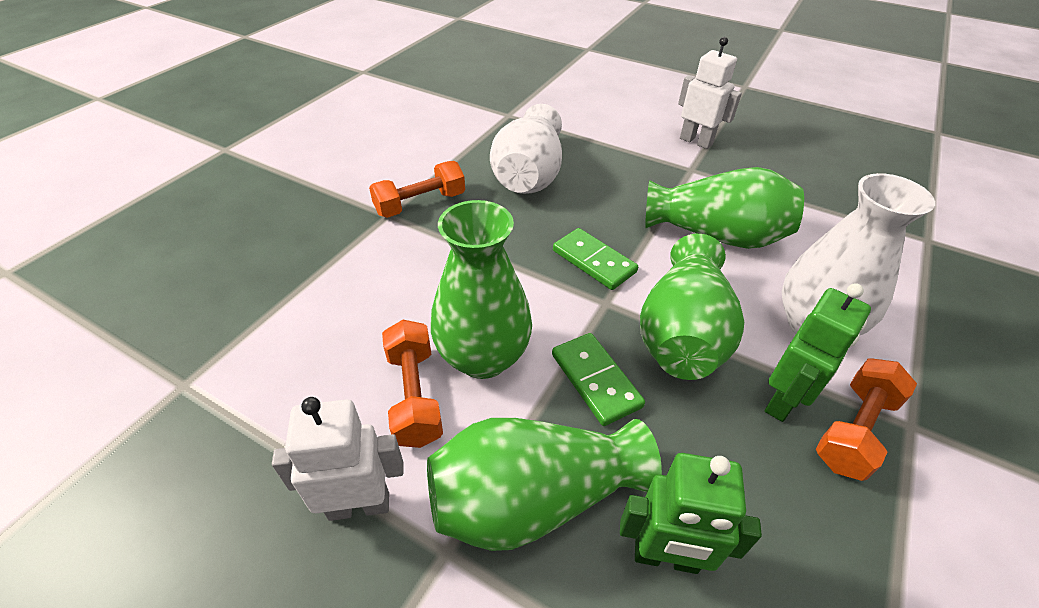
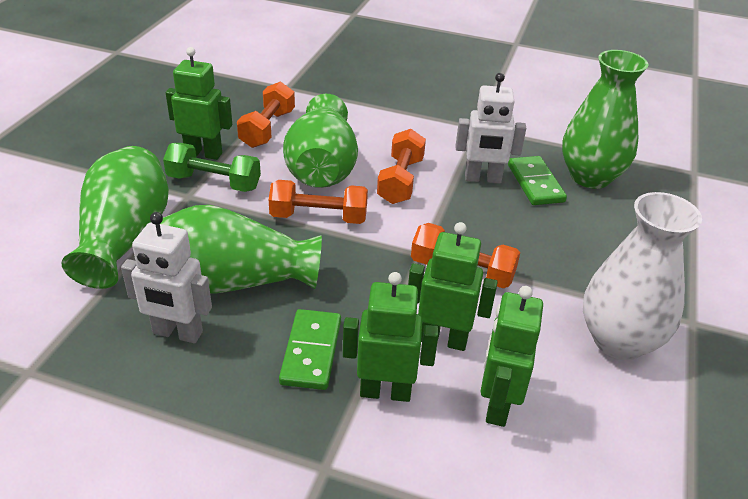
green dumbbell: 0 -> 1
green robot: 2 -> 4
orange dumbbell: 3 -> 4
white vase: 2 -> 1

